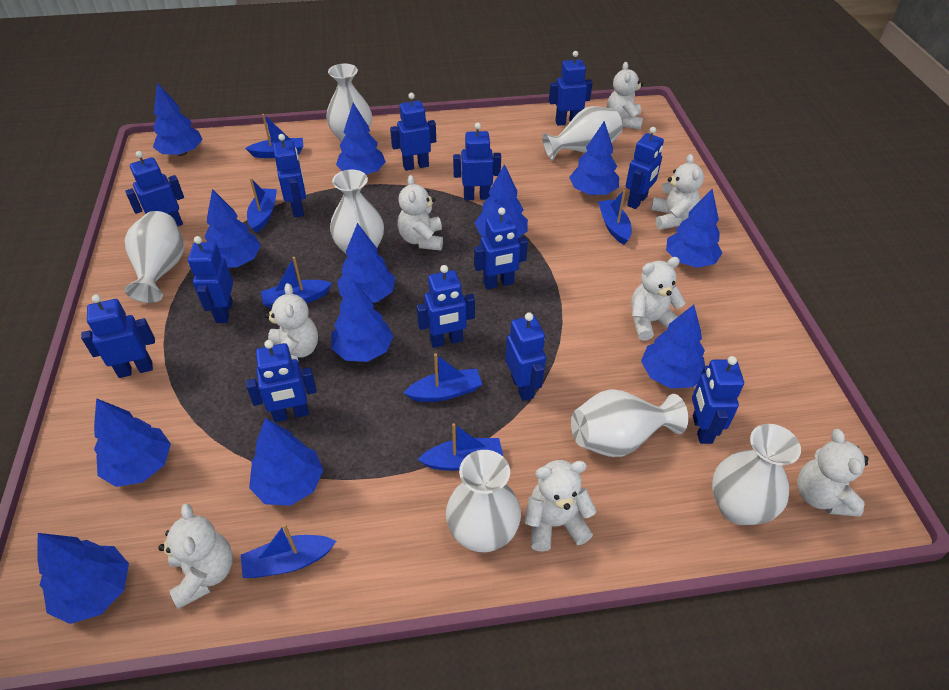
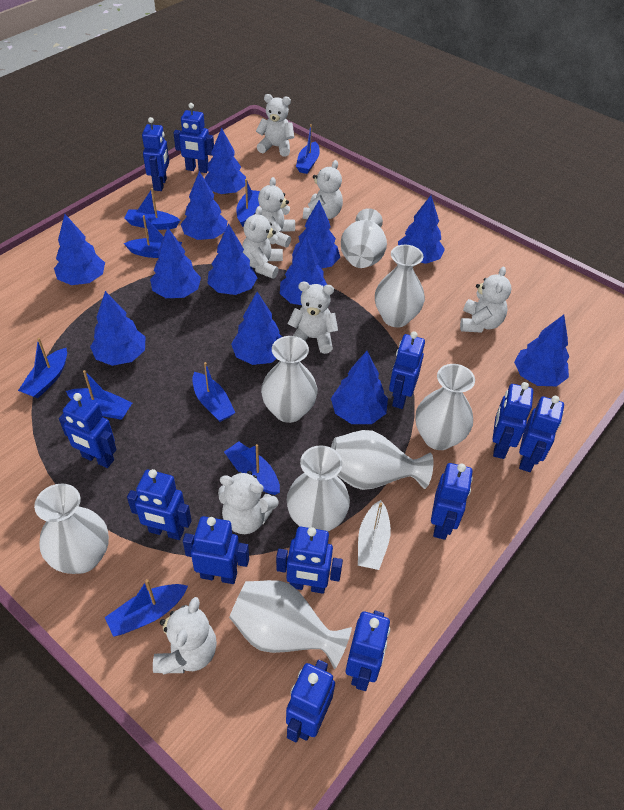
blue boat: 7 -> 9
blue robot: 13 -> 12
white boat: 0 -> 1
white vase: 7 -> 8

